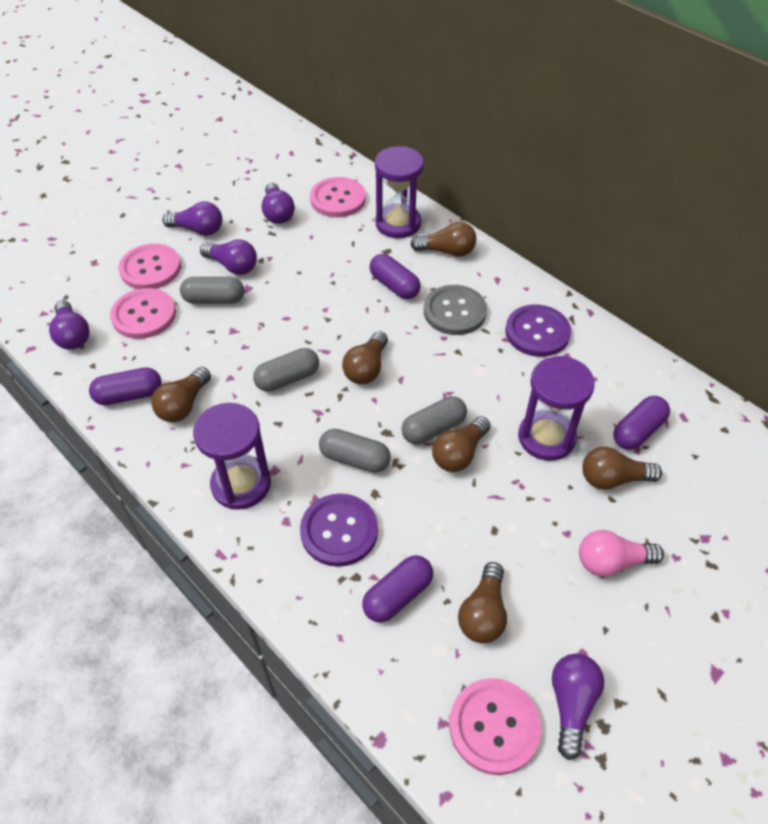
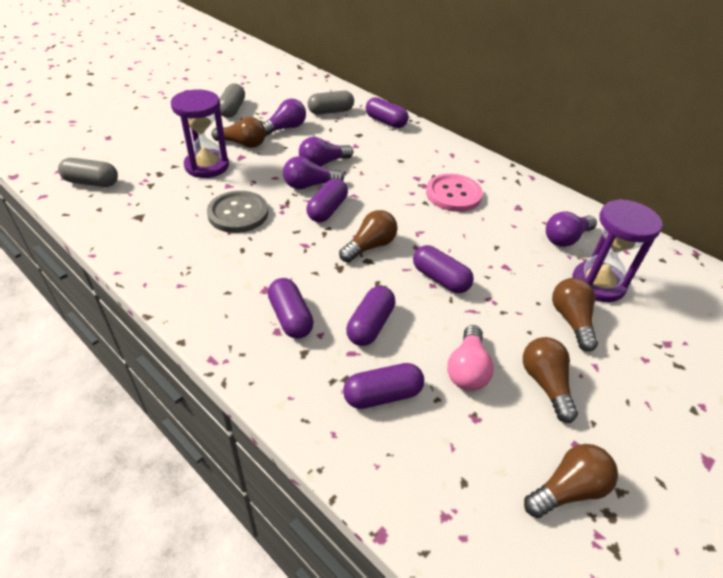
brown light bulb: 6 -> 5
grey capsule: 4 -> 3
pink button: 4 -> 1
purple button: 2 -> 0
purple capsule: 4 -> 6
purple hourglass: 3 -> 2
purple light bulb: 5 -> 4

